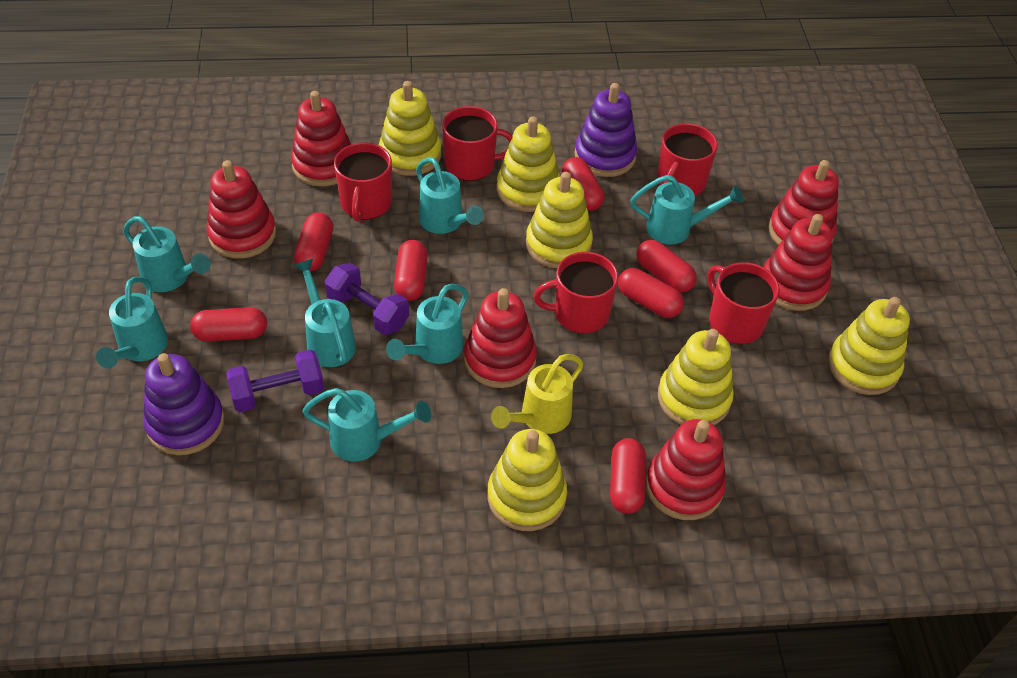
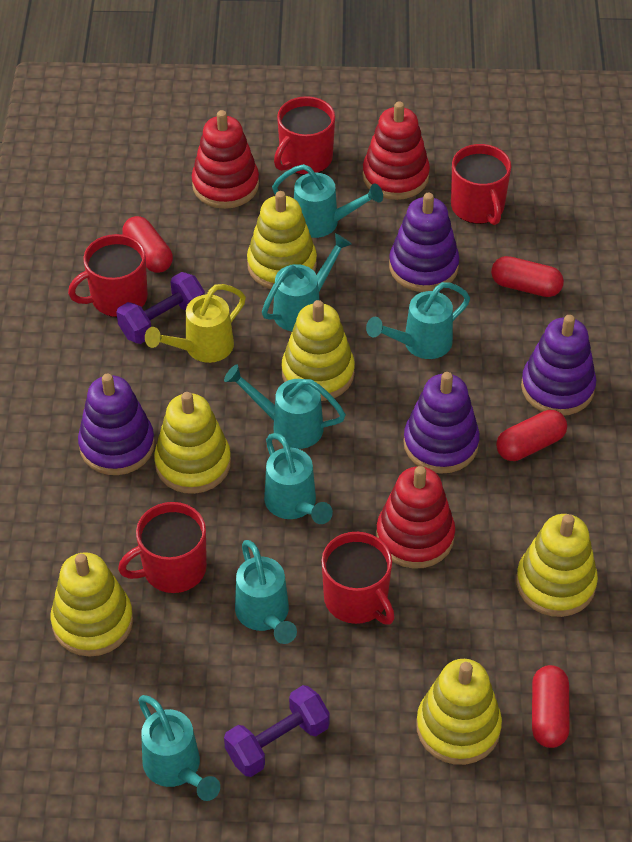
purple stacking toy: 2 -> 4
red capsule: 7 -> 4
red stacking toy: 6 -> 3

